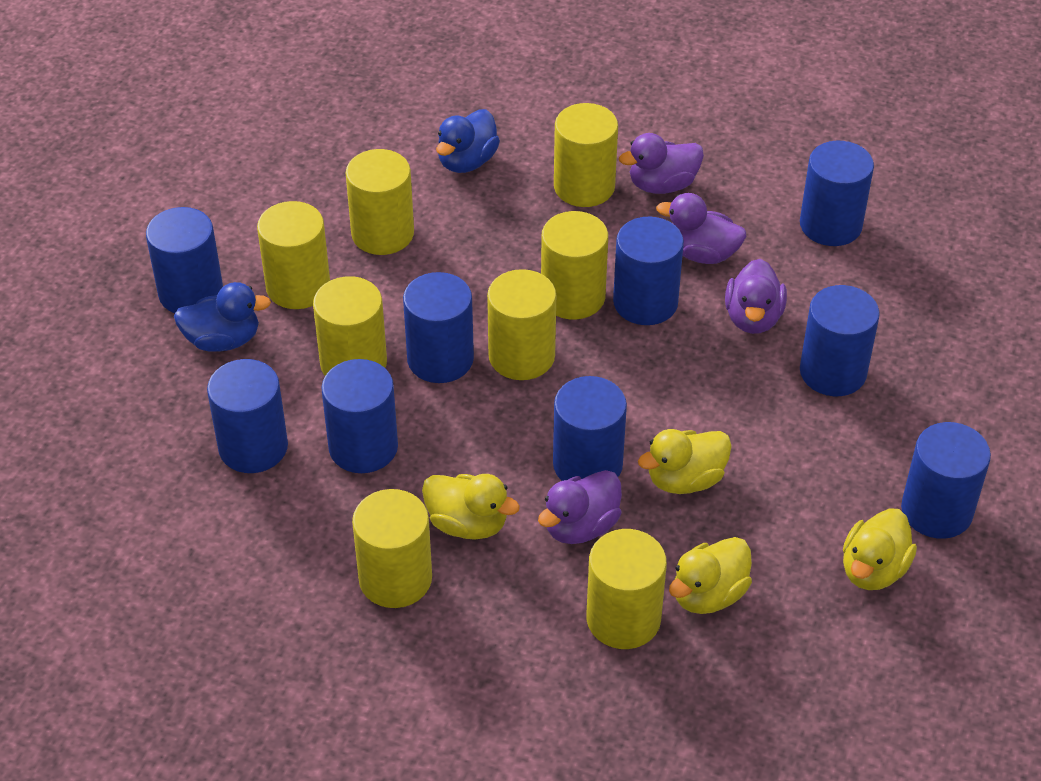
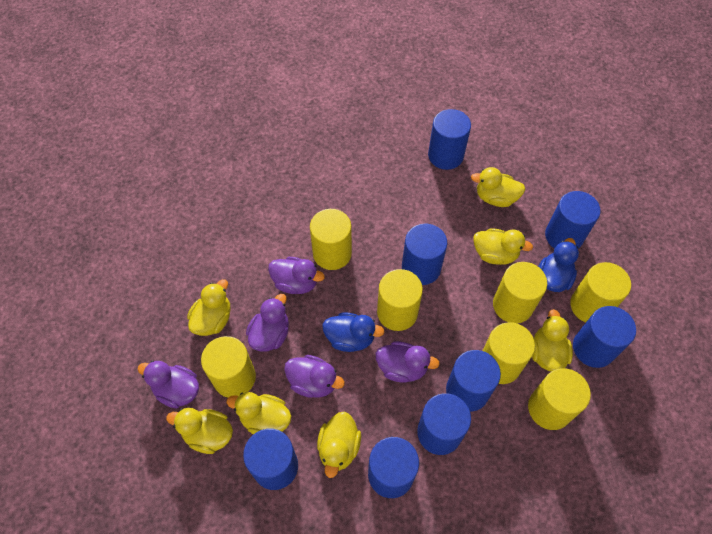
blue cylinder: 9 -> 8
purple duck: 4 -> 5
yellow cylinder: 8 -> 7
yellow duck: 4 -> 7

